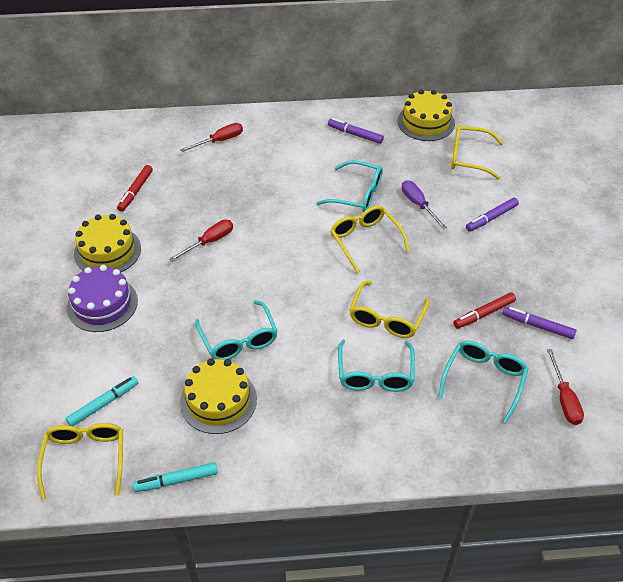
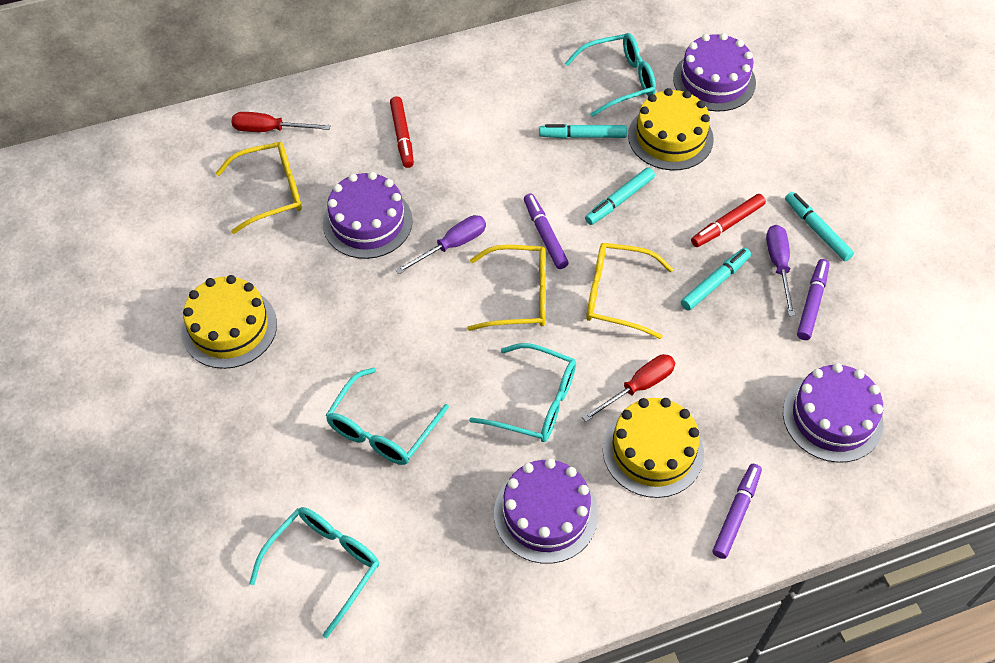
purple cake: 1 -> 4
purple screwdriver: 1 -> 2
red screwdriver: 3 -> 2
turquoise marker: 2 -> 4
yellow glasses: 4 -> 3

